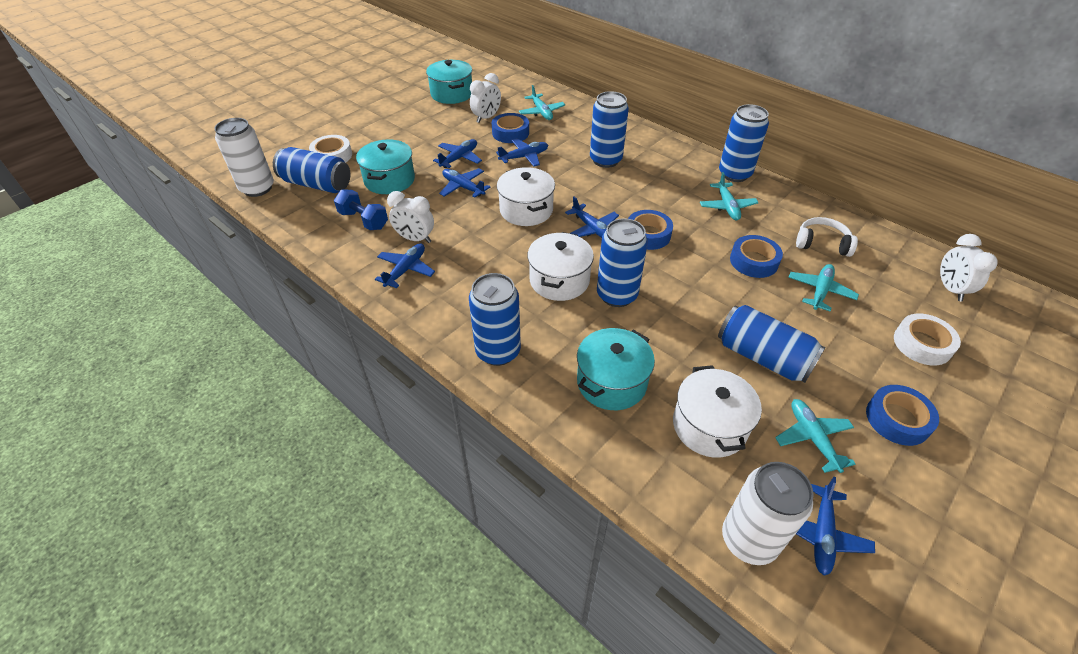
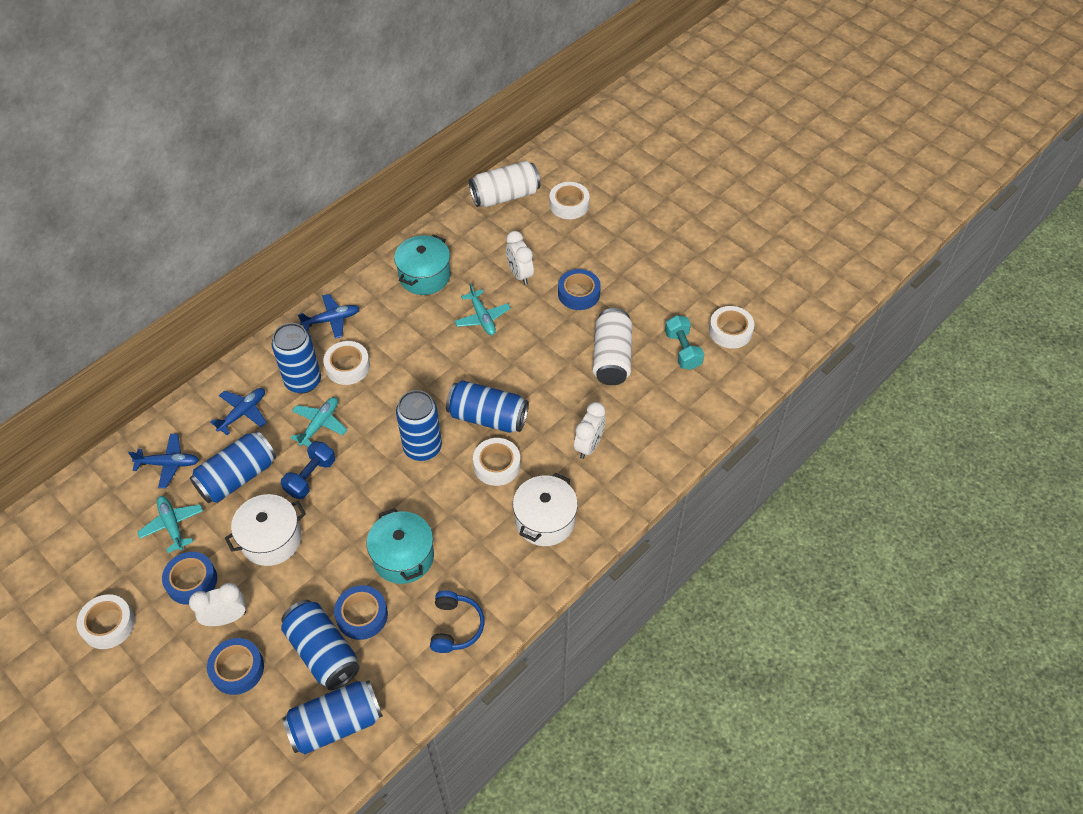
blue headphones: 0 -> 1
blue plane: 6 -> 3
turquoise dumbbell: 0 -> 1
turquoise plane: 4 -> 3
turquoise pot: 3 -> 2
white headphones: 1 -> 0
white pot: 3 -> 2
white tape: 2 -> 5

